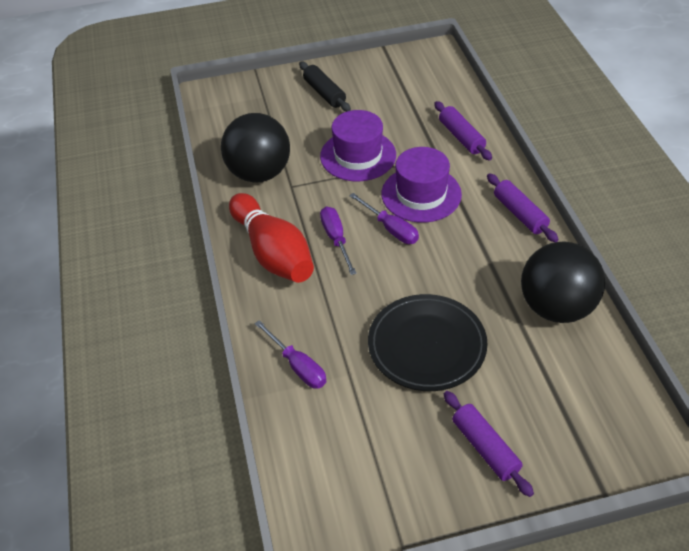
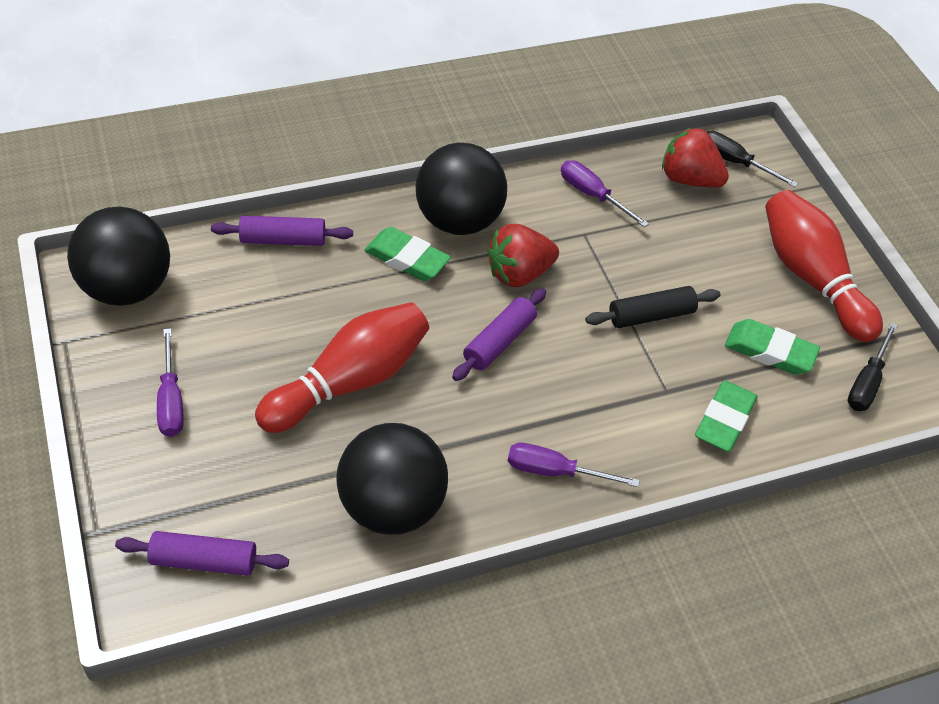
black ball: 2 -> 3
black plate: 1 -> 0
black screwdriver: 0 -> 2
green eraser: 0 -> 3
purple hat: 2 -> 0
red bowling pin: 1 -> 2
red strawberry: 0 -> 2

